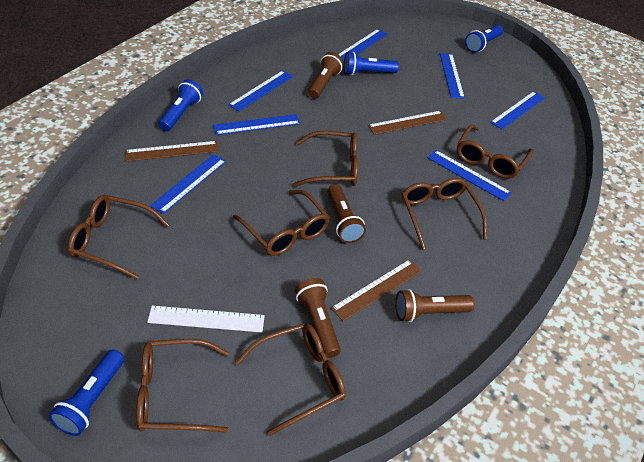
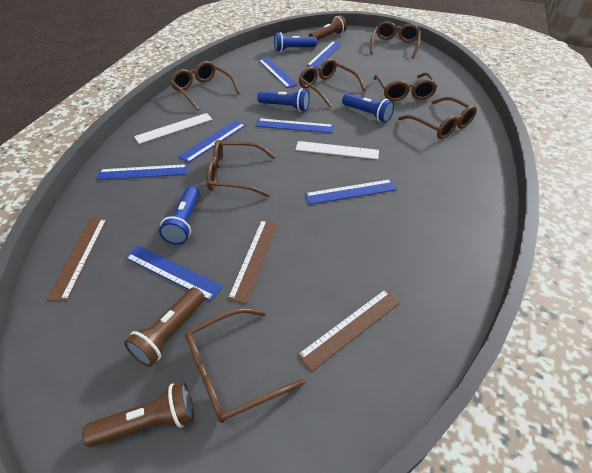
brown flashlight: 4 -> 3
white ruler: 1 -> 2

